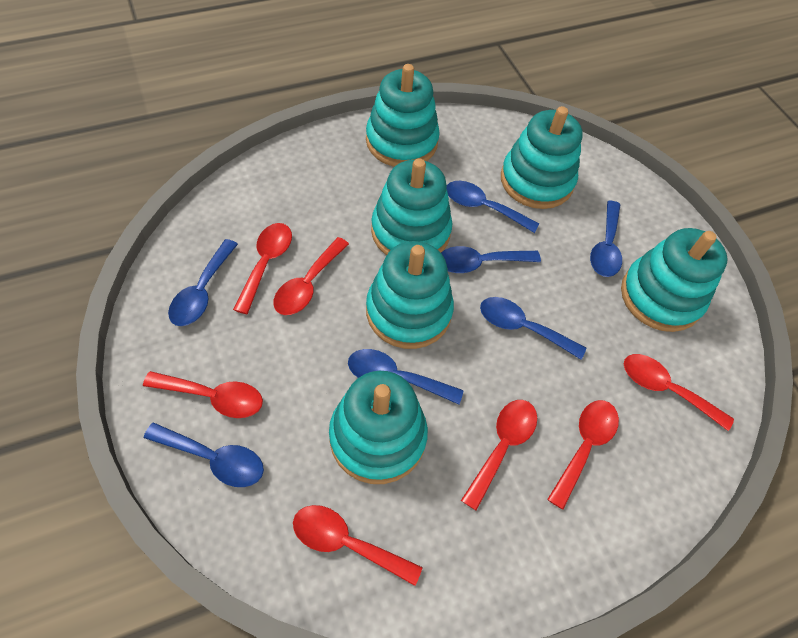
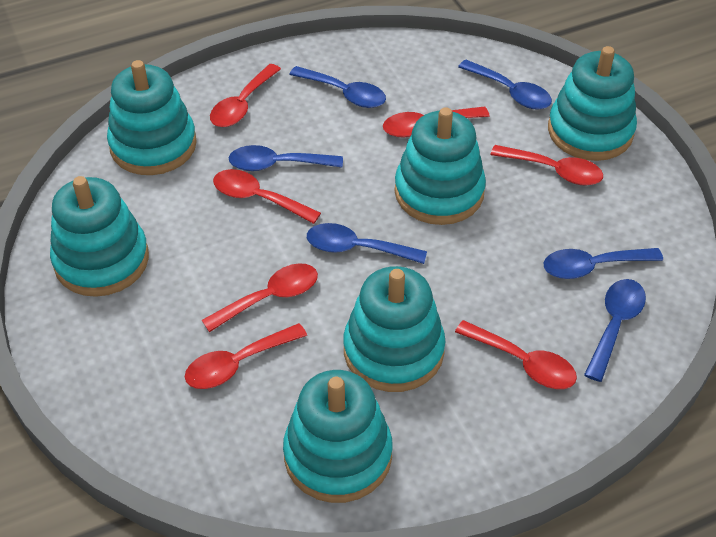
blue spoon: 7 -> 6

